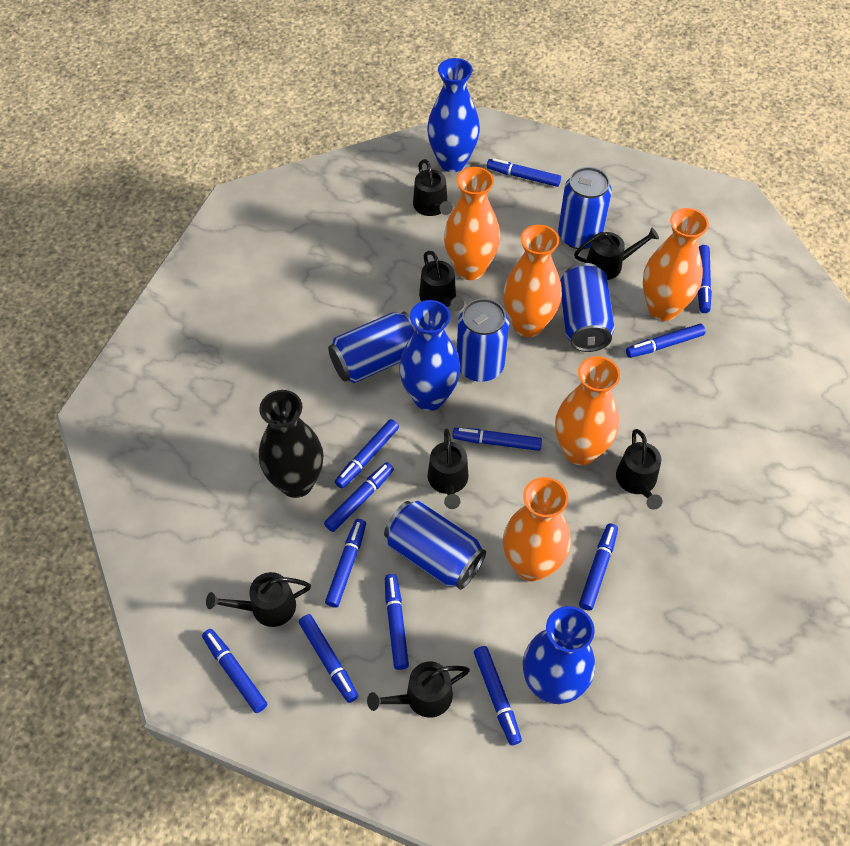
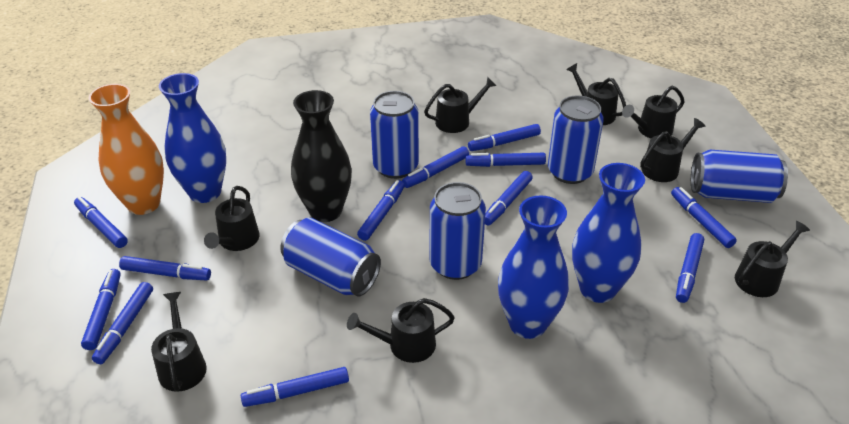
black watering can: 7 -> 8
orange vase: 5 -> 1

